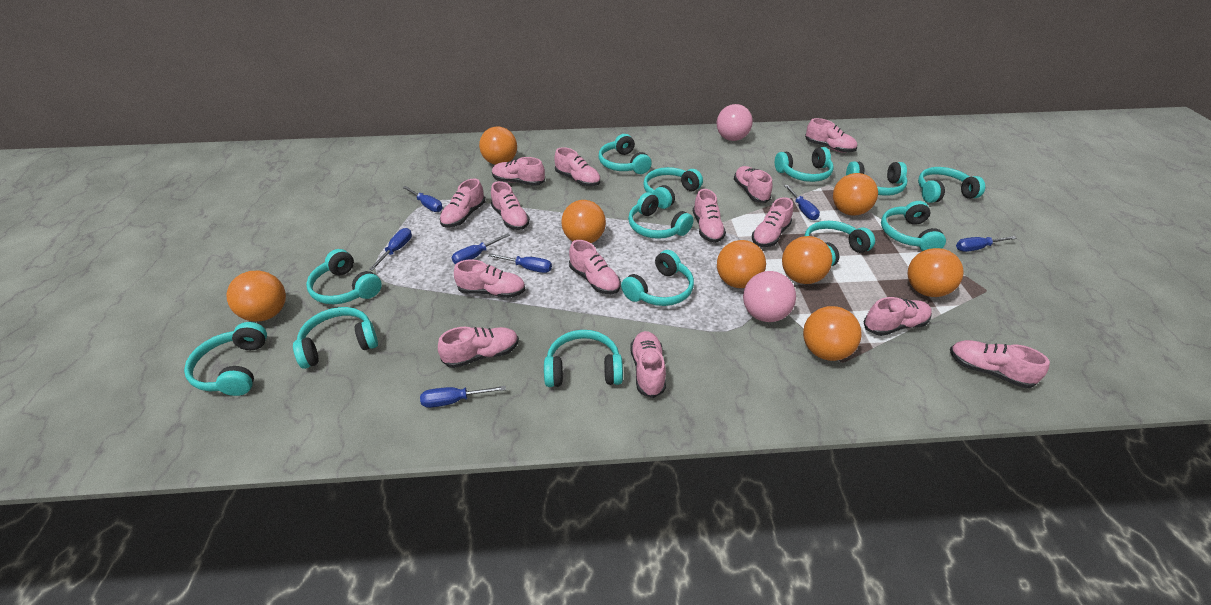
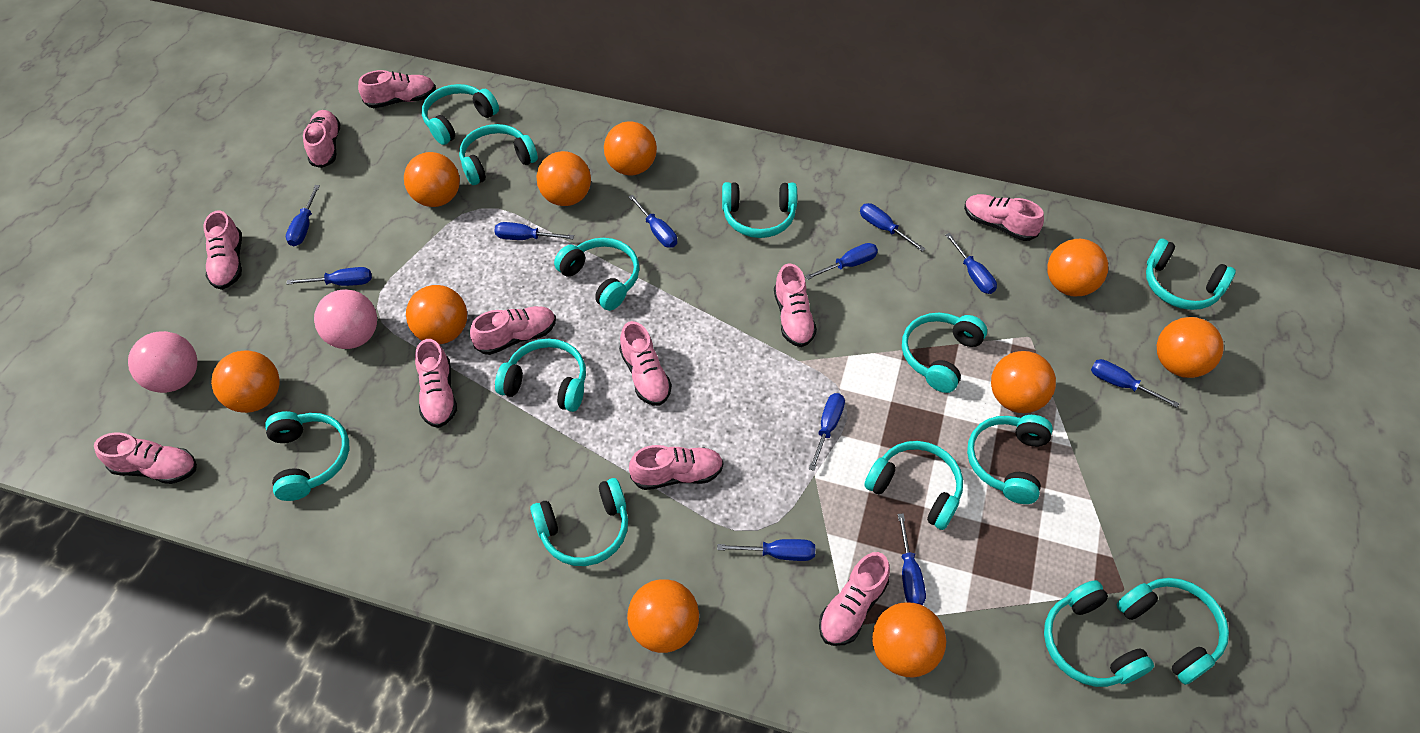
blue screwdriver: 7 -> 11
orange ball: 8 -> 10
pink shoe: 14 -> 11

